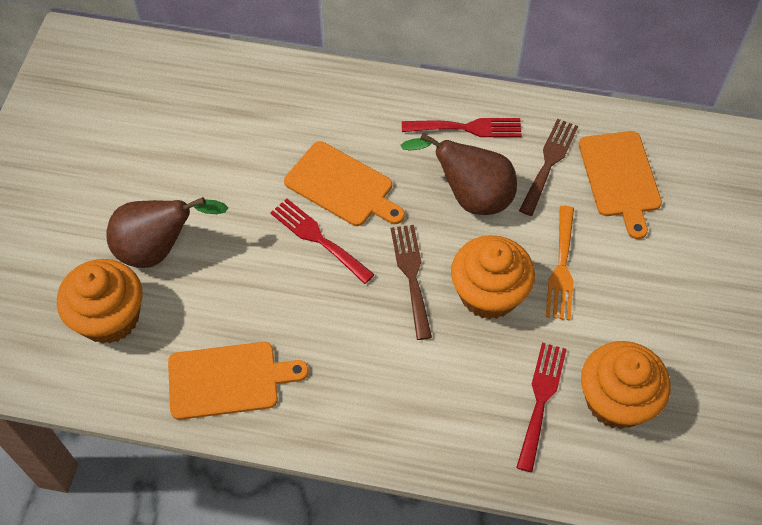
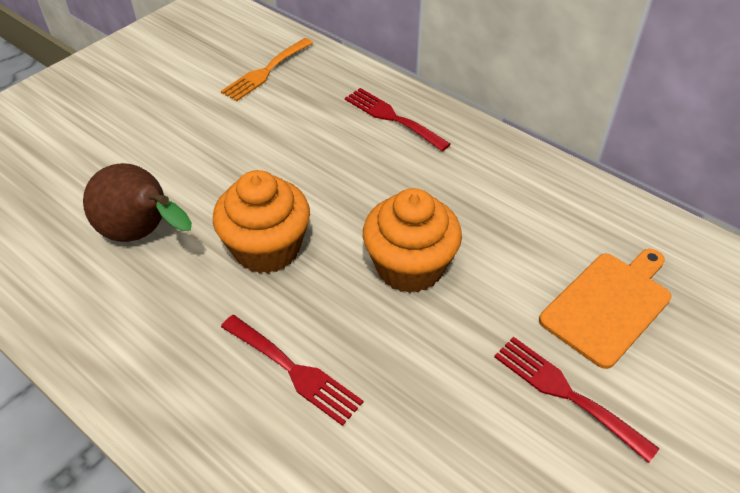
brown fork: 2 -> 0
brown pear: 2 -> 1
orange cupcake: 3 -> 2
orange cutting board: 3 -> 1

